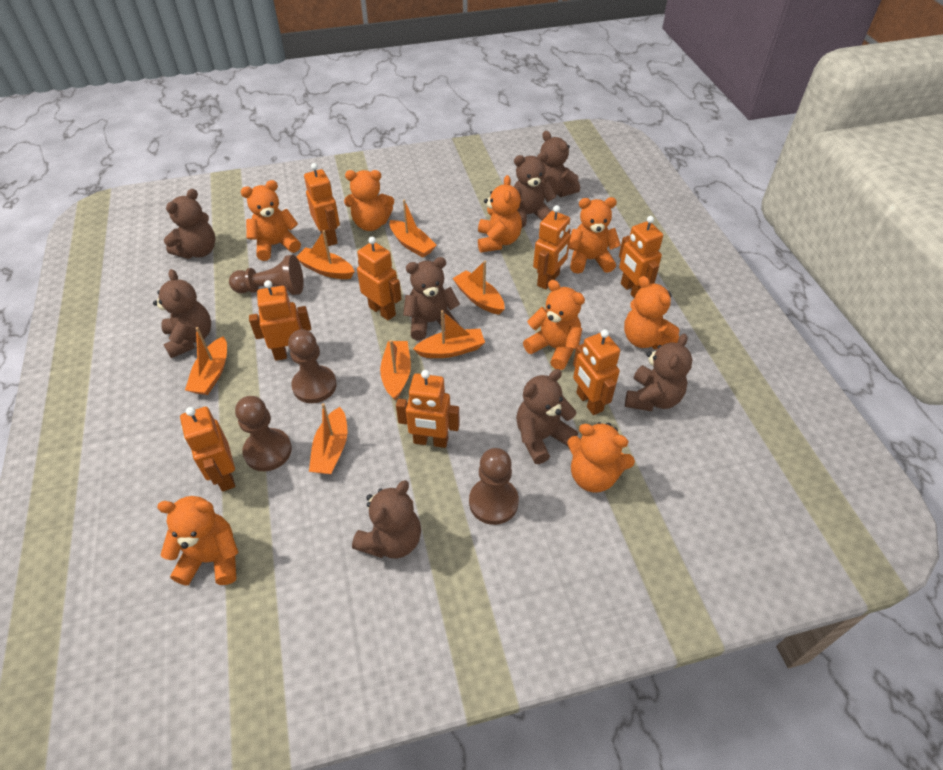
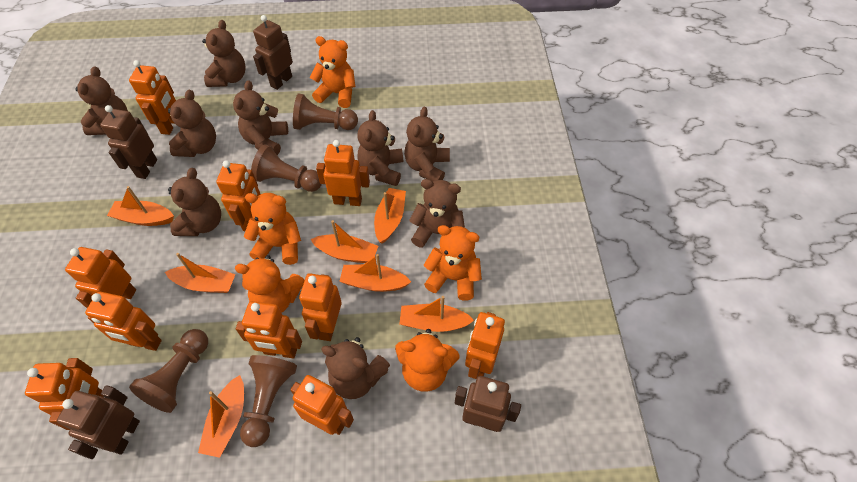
brown robot: 0 -> 4
brown teddy bear: 8 -> 9
orange robot: 8 -> 10
orange teddy bear: 8 -> 5

